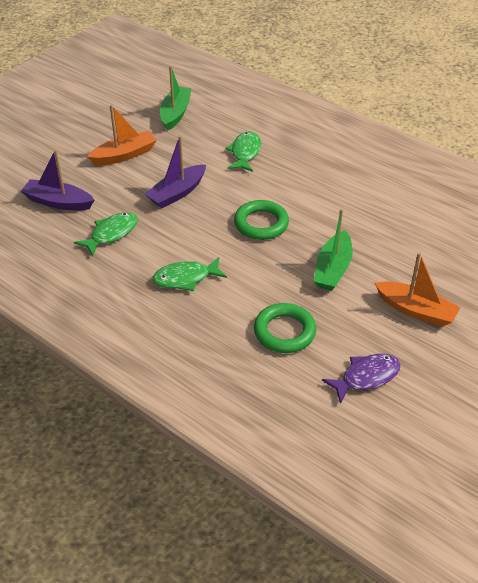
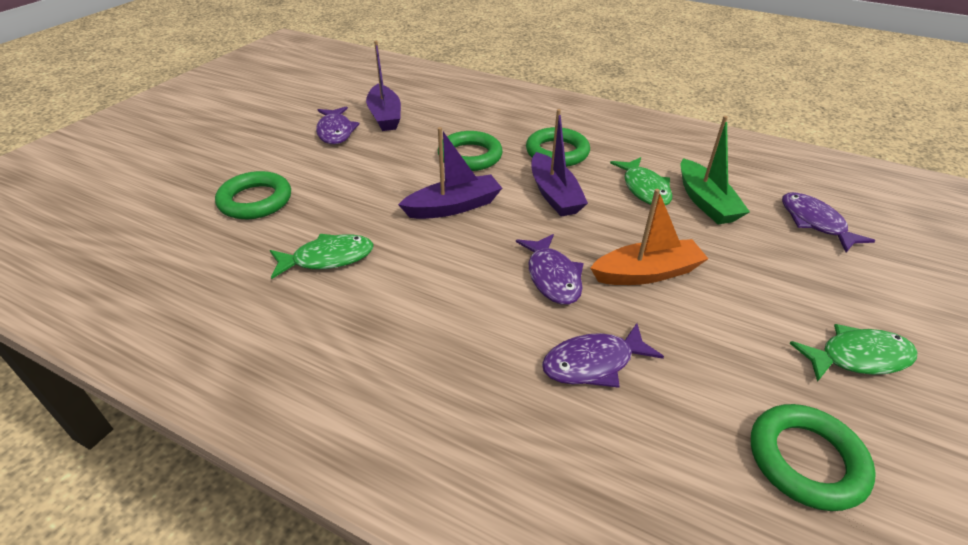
green boat: 2 -> 1
green ring: 2 -> 4
orange boat: 2 -> 1
purple boat: 2 -> 3
purple fish: 1 -> 4

